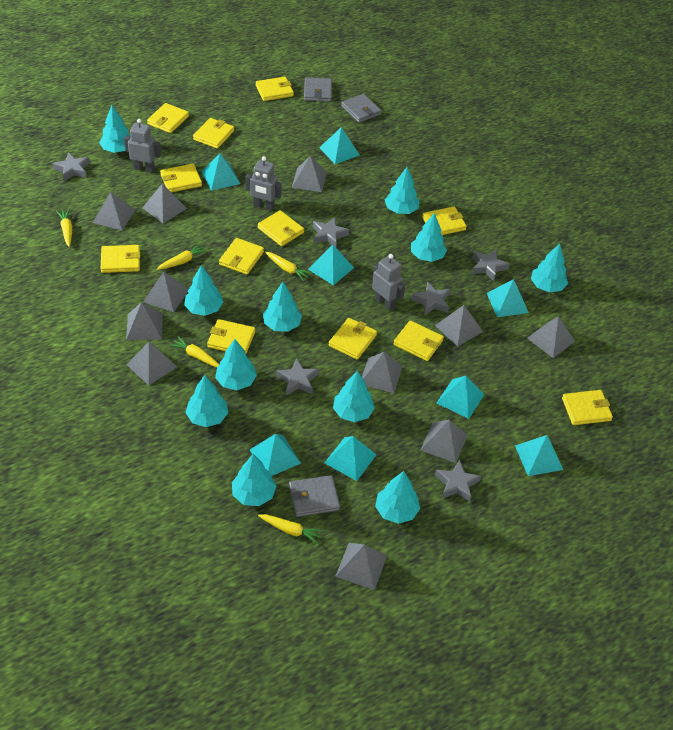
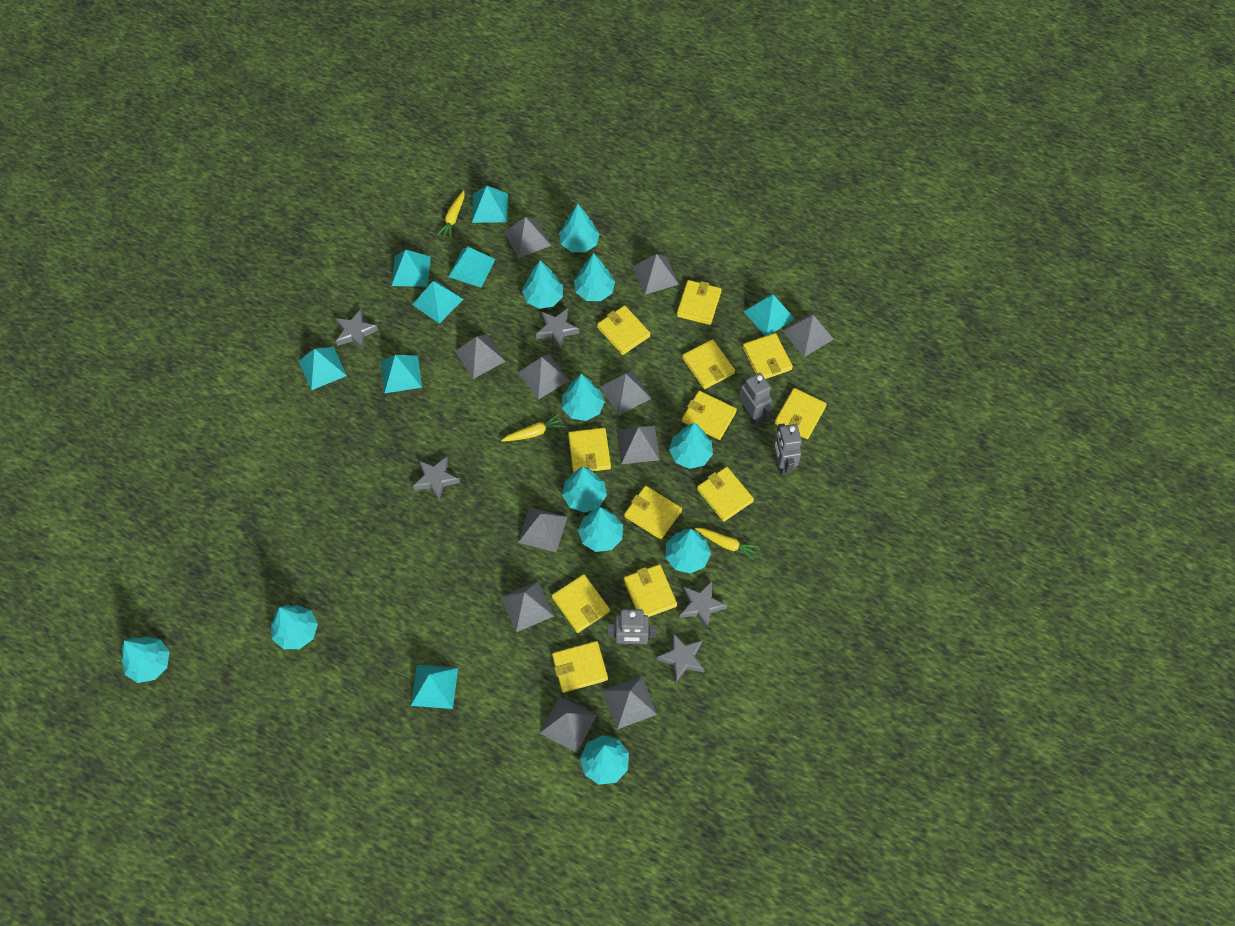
grey star: 6 -> 5
grey wallet: 3 -> 0
yellow carrot: 5 -> 3

